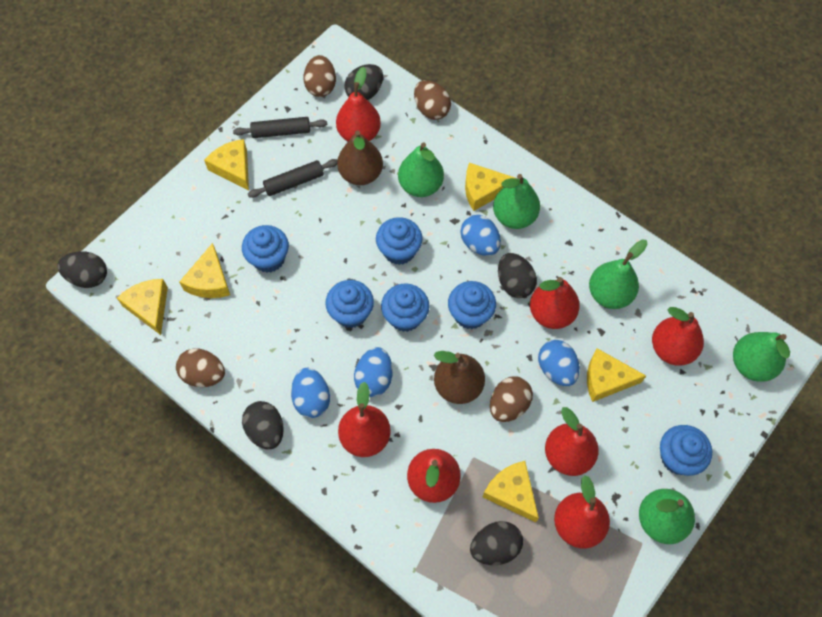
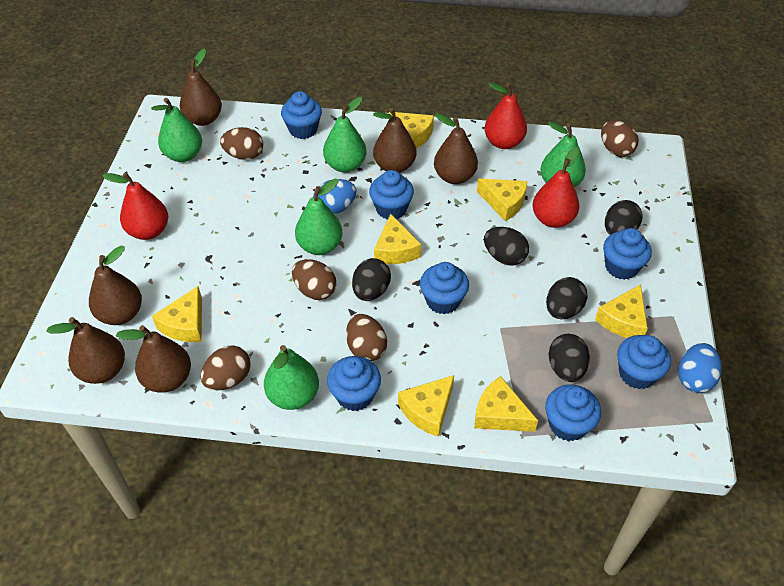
black rolling pin: 2 -> 0
blue cupcake: 6 -> 7
blue egg: 4 -> 2
brown egg: 4 -> 5
brown pear: 2 -> 6
red pear: 7 -> 3
yellow cheese: 6 -> 7

